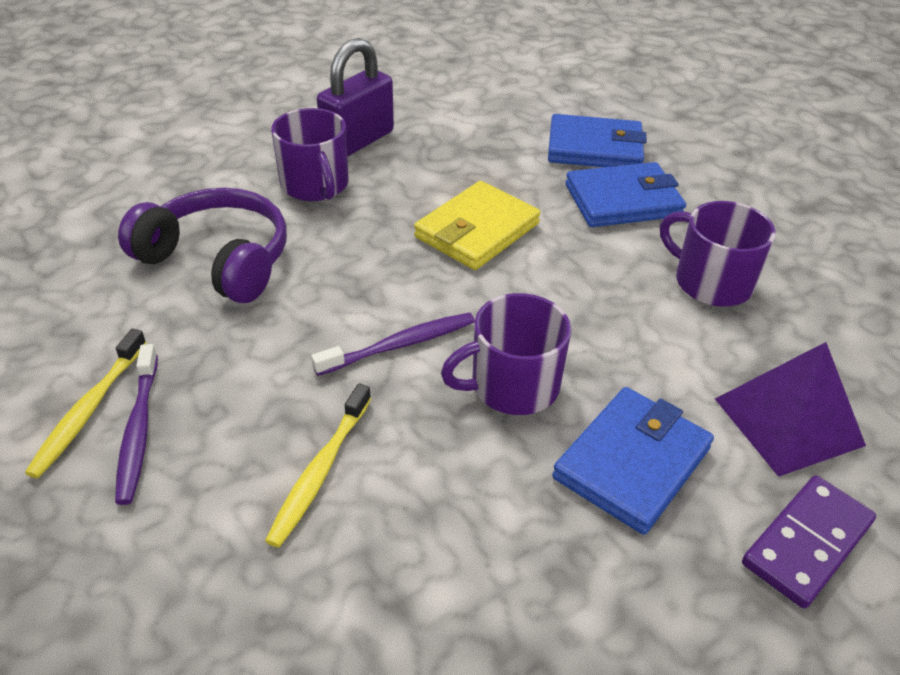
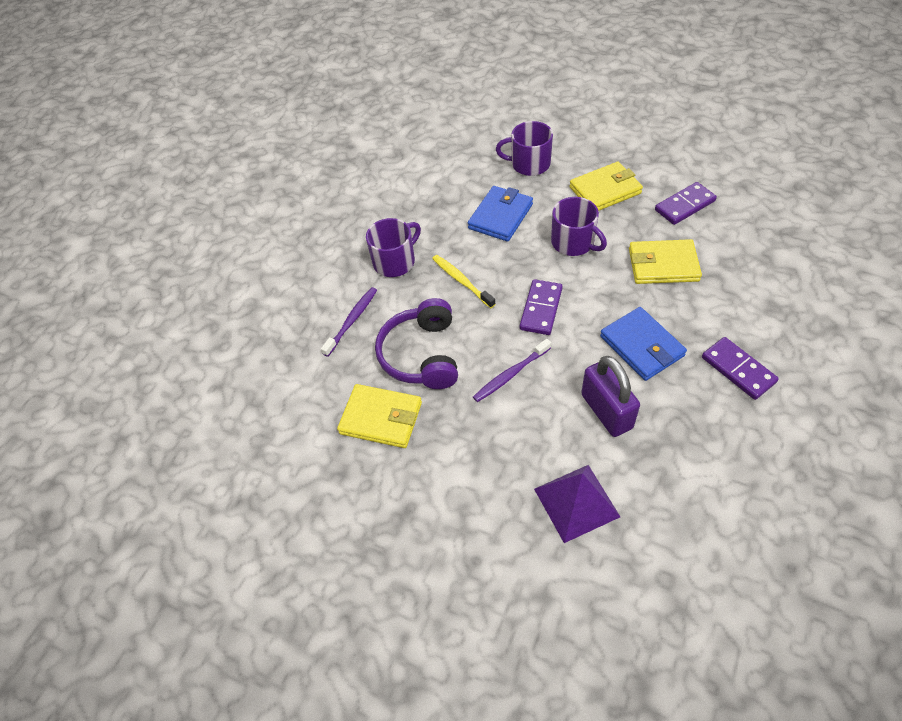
blue wallet: 3 -> 2
purple domino: 1 -> 3
yellow toothbrush: 2 -> 1
yellow wallet: 1 -> 3

